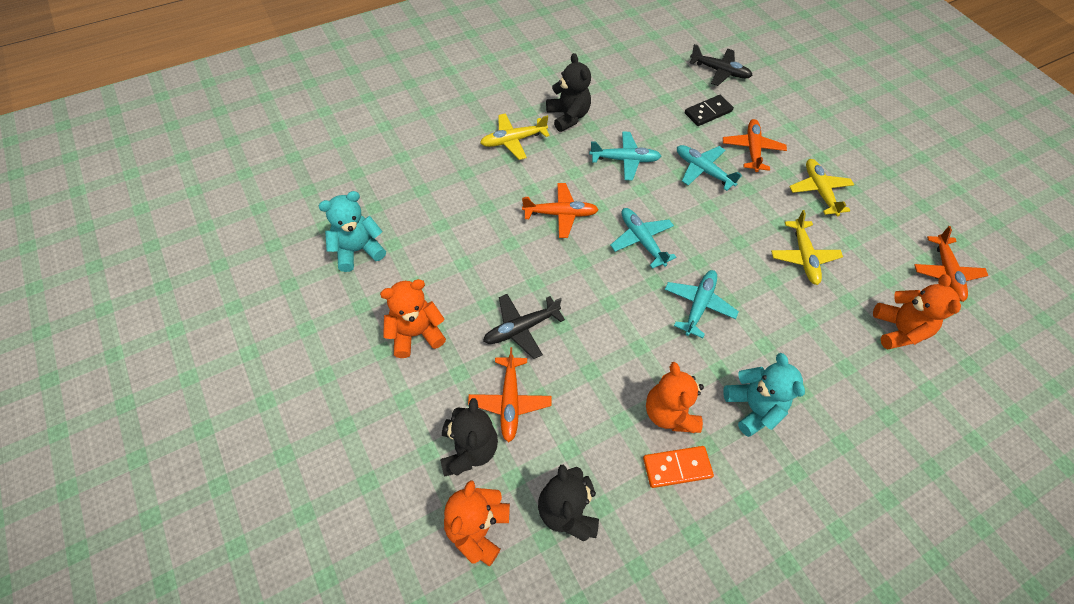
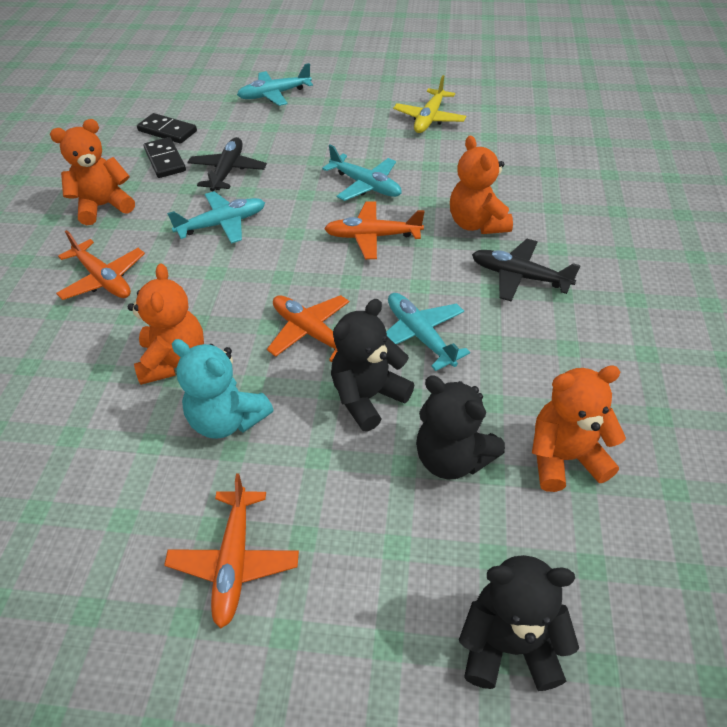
black domino: 1 -> 2
orange domino: 1 -> 0
turquoise teddy bear: 2 -> 1
yellow plane: 3 -> 1

